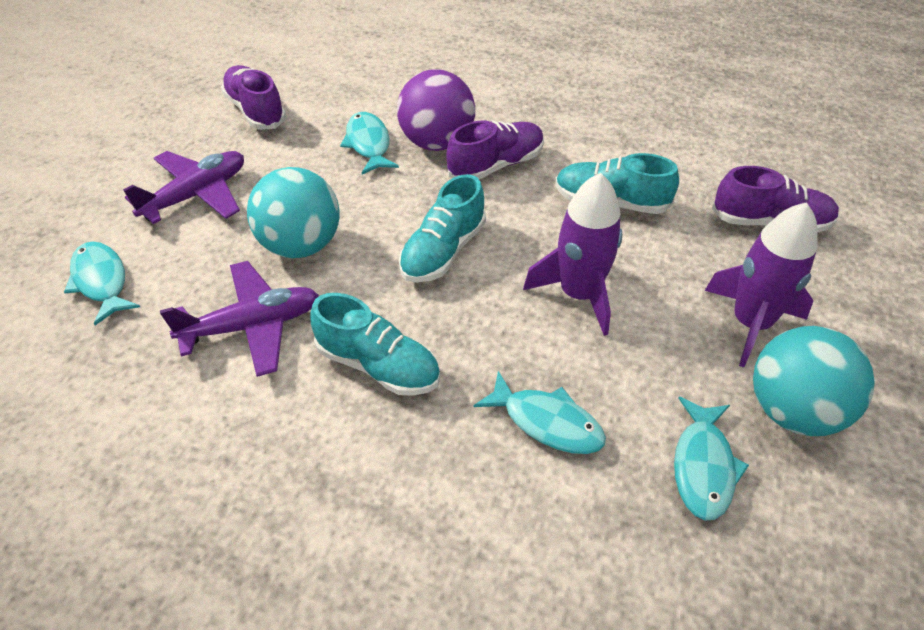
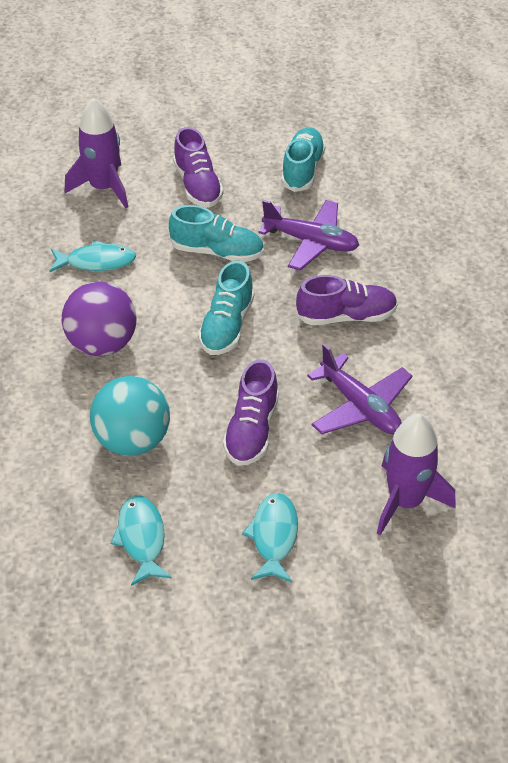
turquoise ball: 2 -> 1
turquoise fish: 4 -> 3

